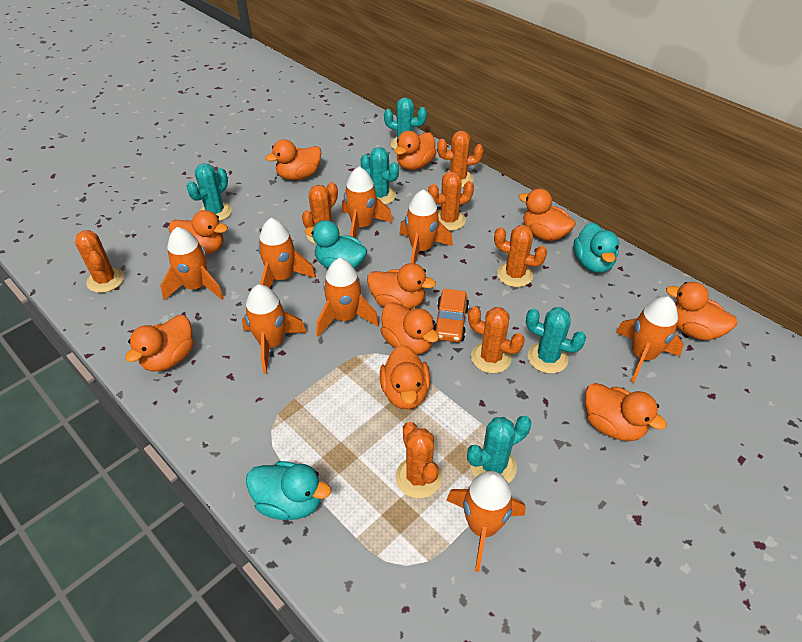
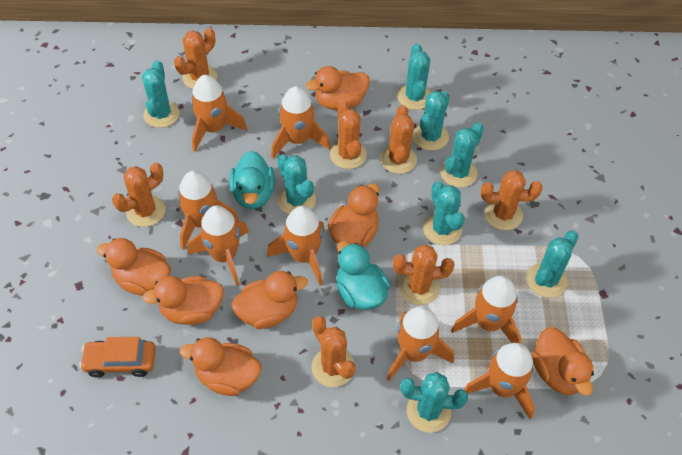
orange duck: 10 -> 7
turquoise cactus: 5 -> 8
turquoise duck: 3 -> 2

